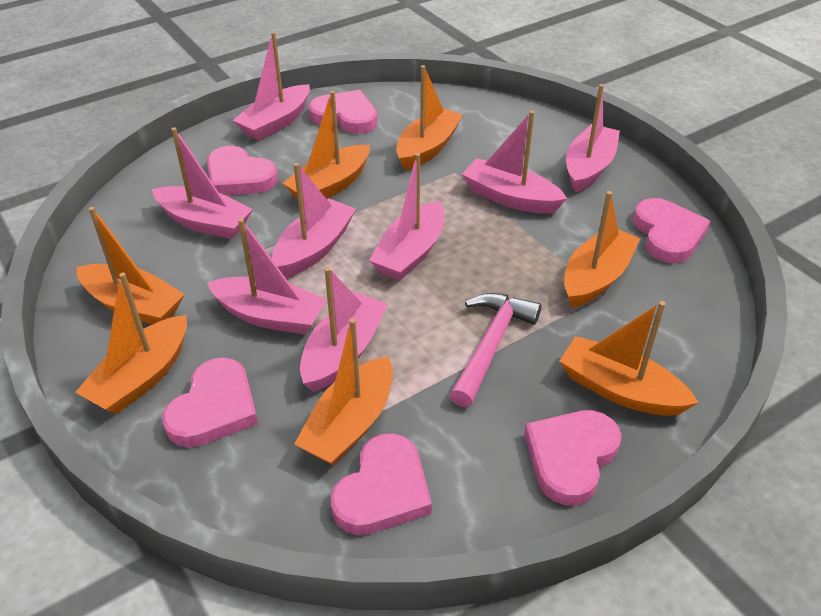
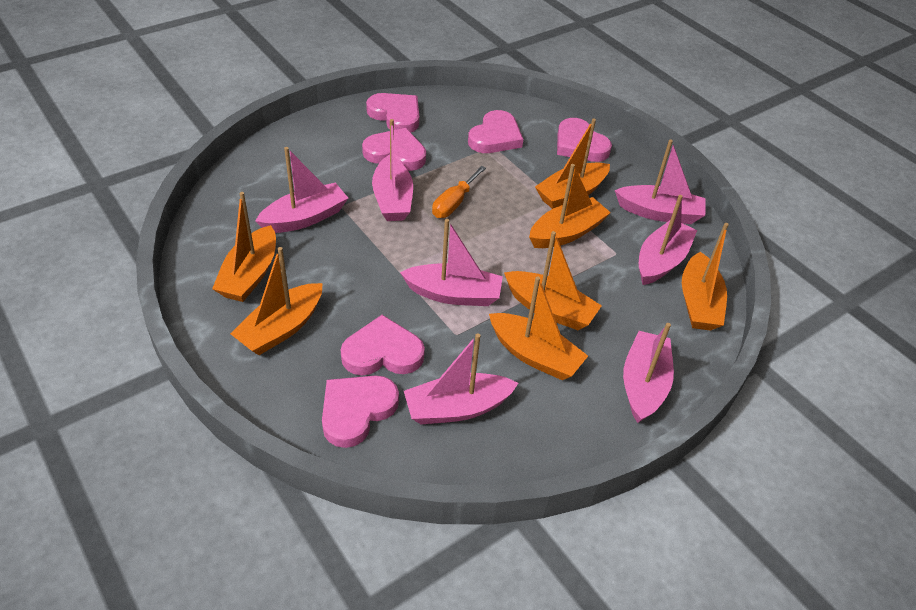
orange screwdriver: 0 -> 1
pink boat: 8 -> 7
pink hammer: 1 -> 0

